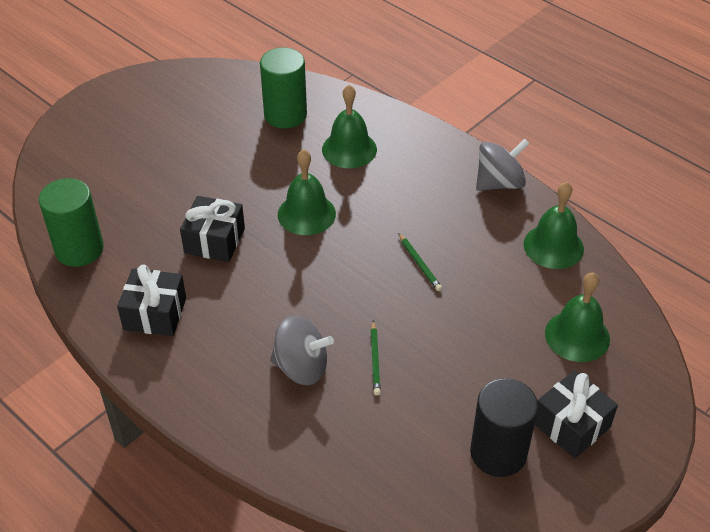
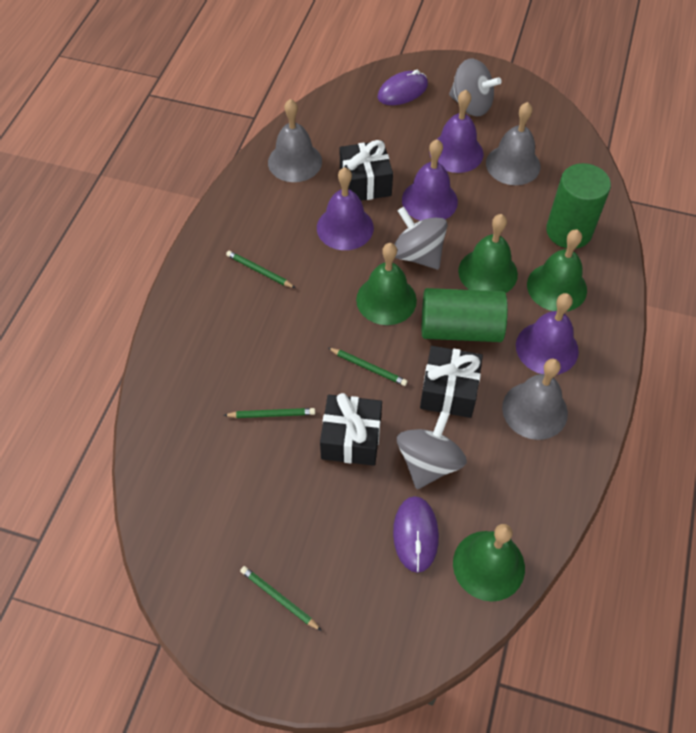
black cylinder: 1 -> 0
green pencil: 2 -> 4
grey bell: 0 -> 3
grey spinning top: 2 -> 3
purple bell: 0 -> 4
purple mouse: 0 -> 2

